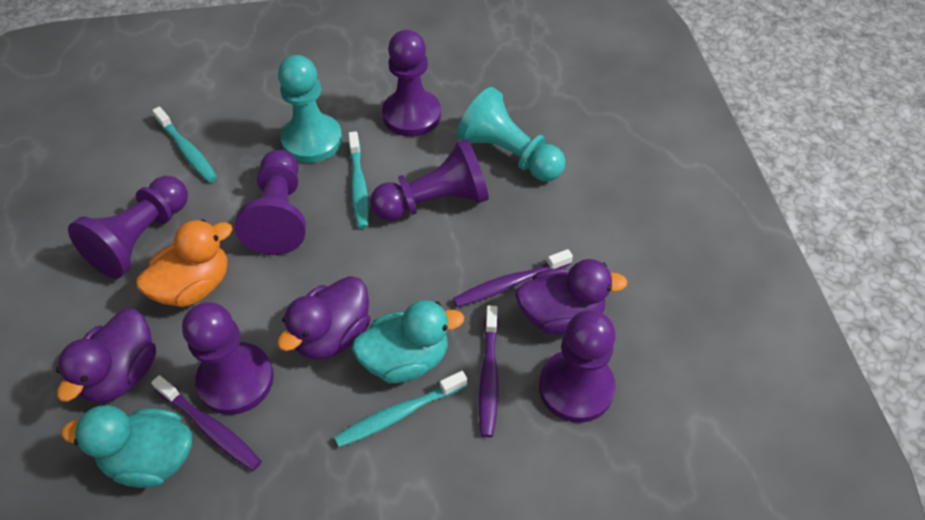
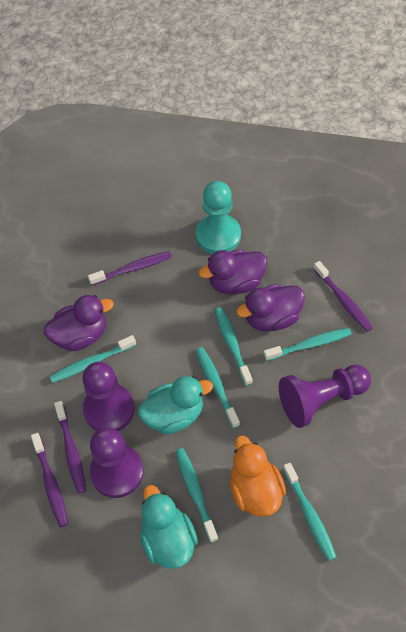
purple pawn: 6 -> 3
purple toothbrush: 3 -> 4
turquoise pawn: 2 -> 1
turquoise toothbrush: 3 -> 6

